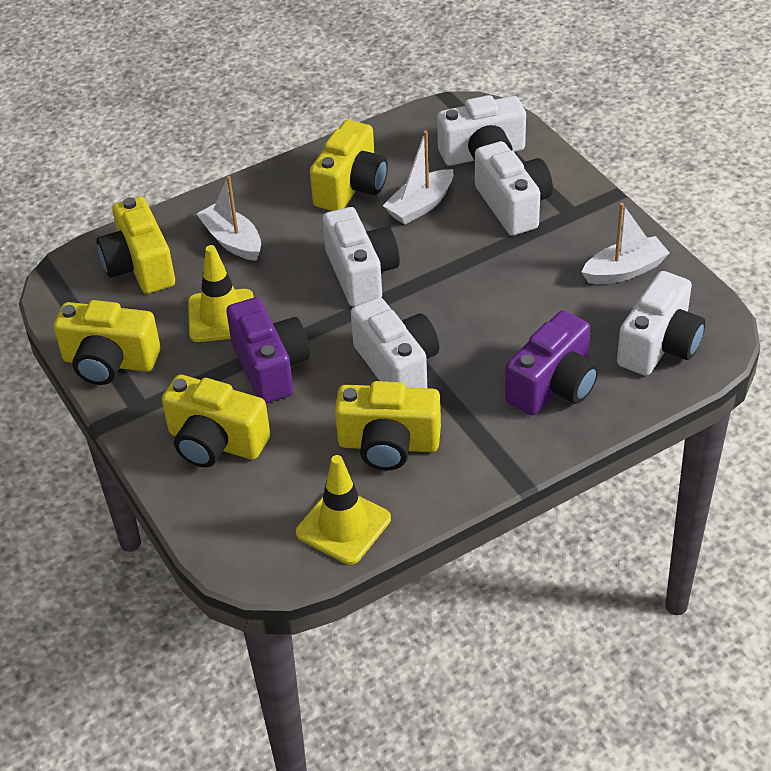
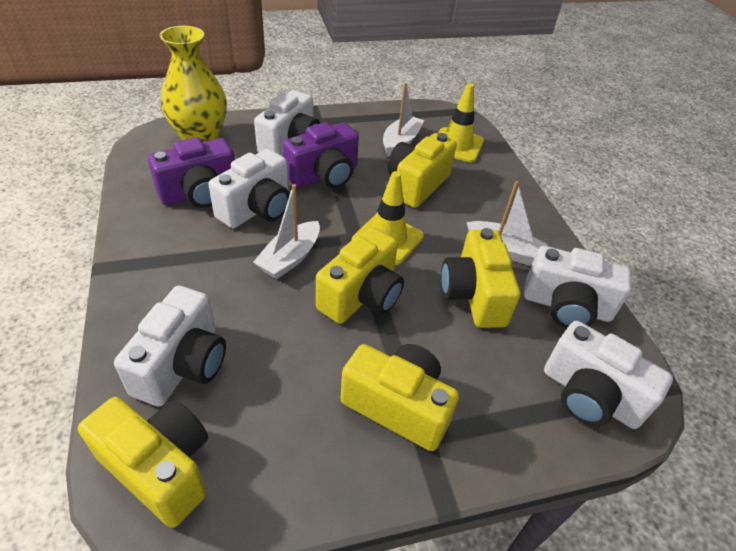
yellow vase: 0 -> 1

